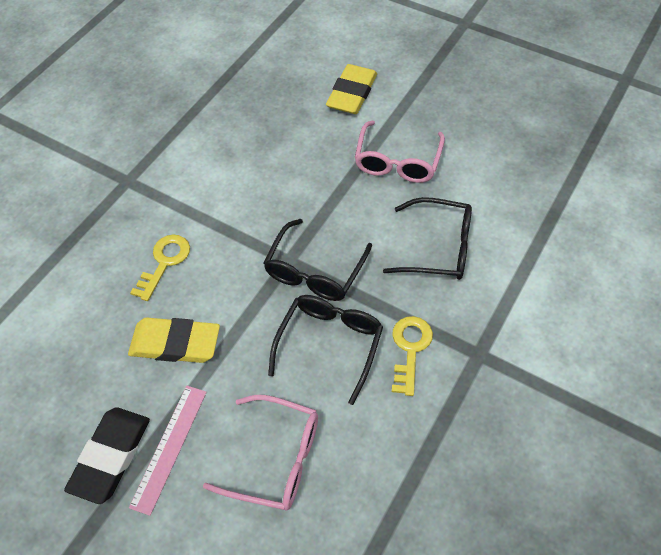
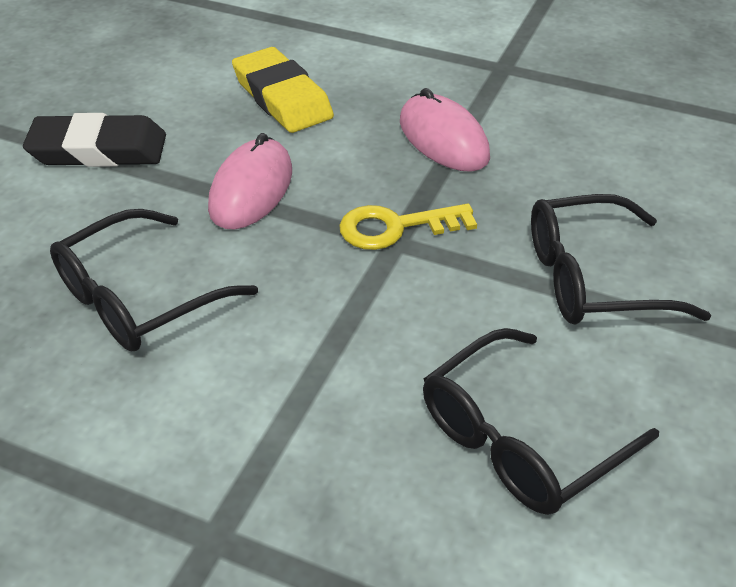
pink glasses: 2 -> 0
pink mouse: 0 -> 2
pink ruler: 1 -> 0
yellow eraser: 2 -> 1
yellow key: 2 -> 1

